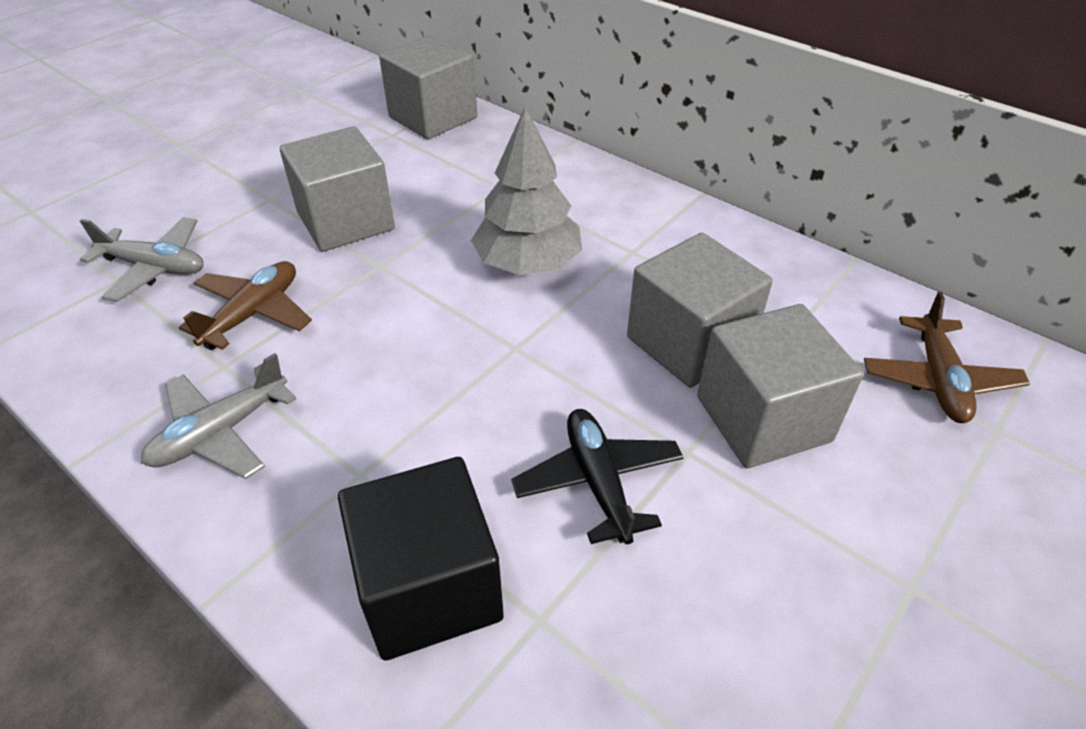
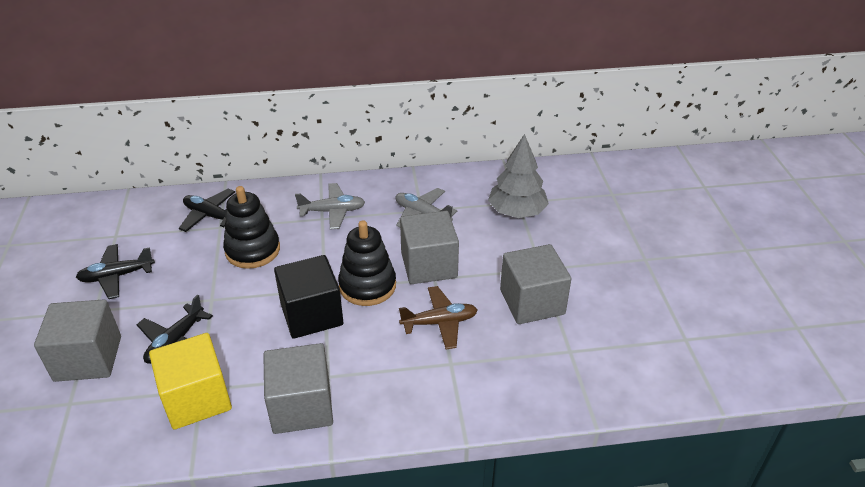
black plane: 1 -> 3
black stacking toy: 0 -> 2
brown plane: 2 -> 1
yellow cube: 0 -> 1

